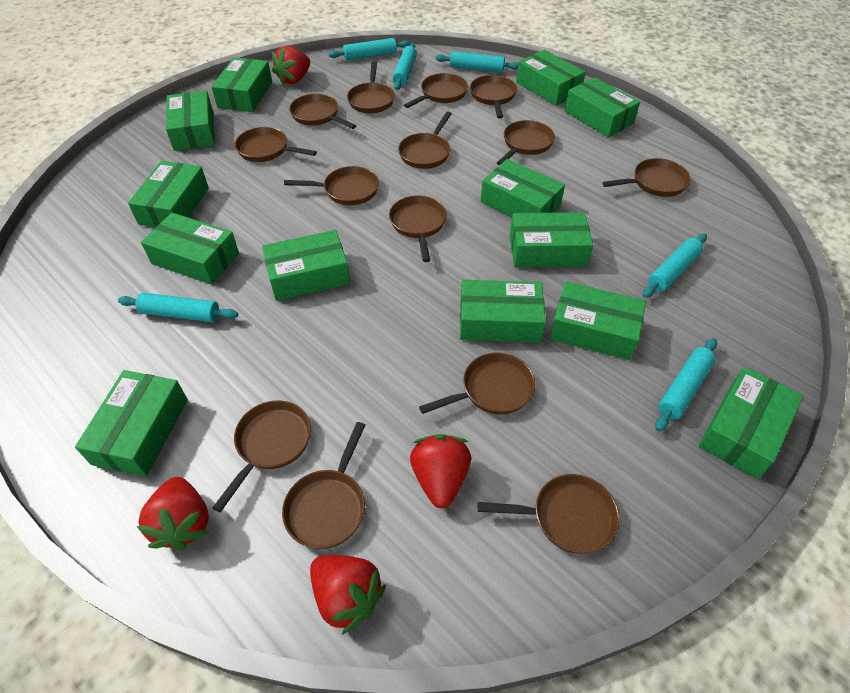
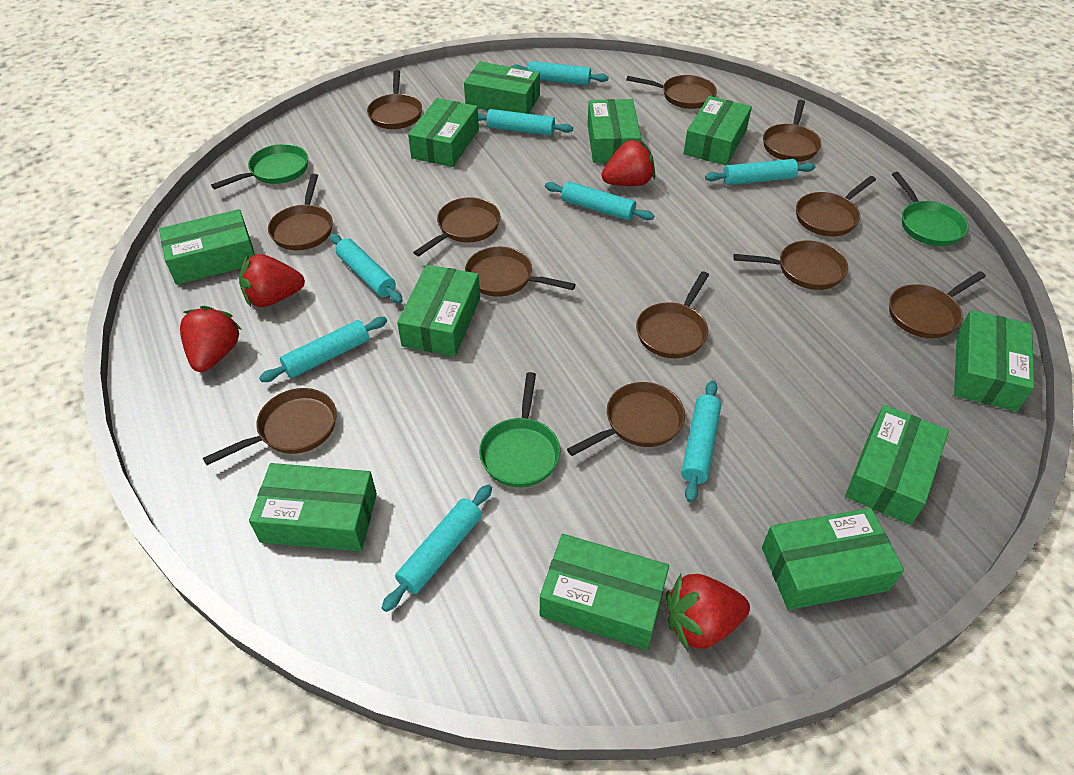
brown pan: 14 -> 12
green box: 13 -> 11
green pan: 0 -> 3
turquoise rolling pin: 6 -> 8

